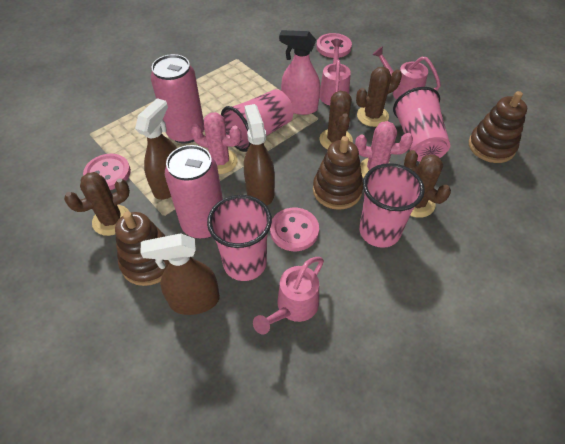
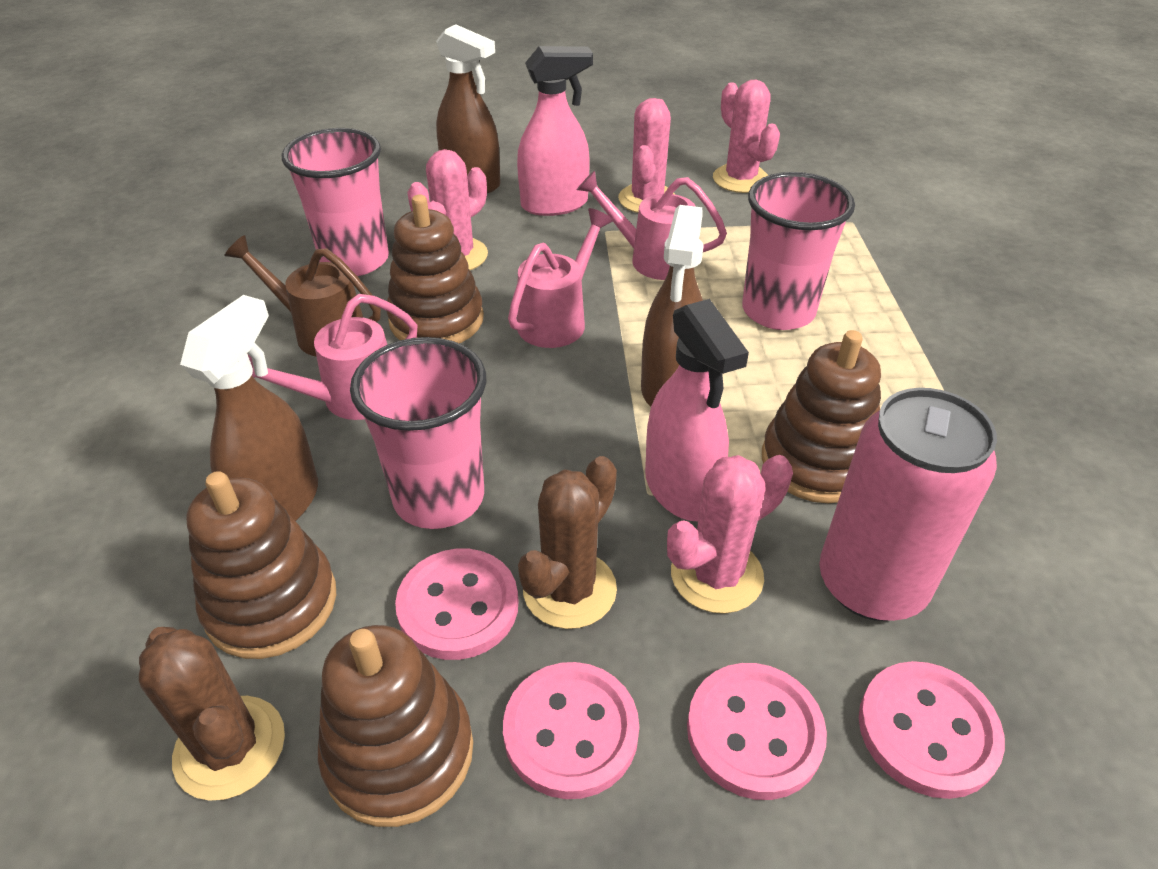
brown cactus: 4 -> 2
brown stacking toy: 3 -> 4
brown watering can: 0 -> 1
pink button: 3 -> 4
pink cactus: 2 -> 4
pink can: 2 -> 1
pink cup: 4 -> 3
pink spray bottle: 1 -> 2

